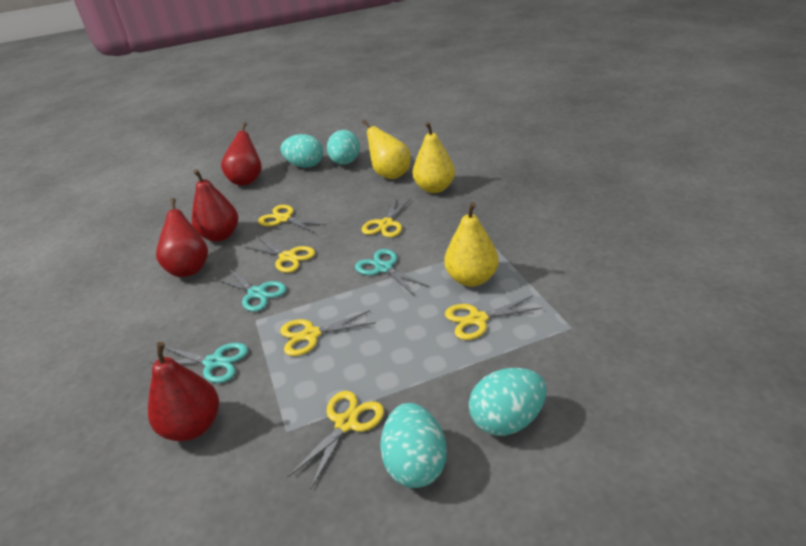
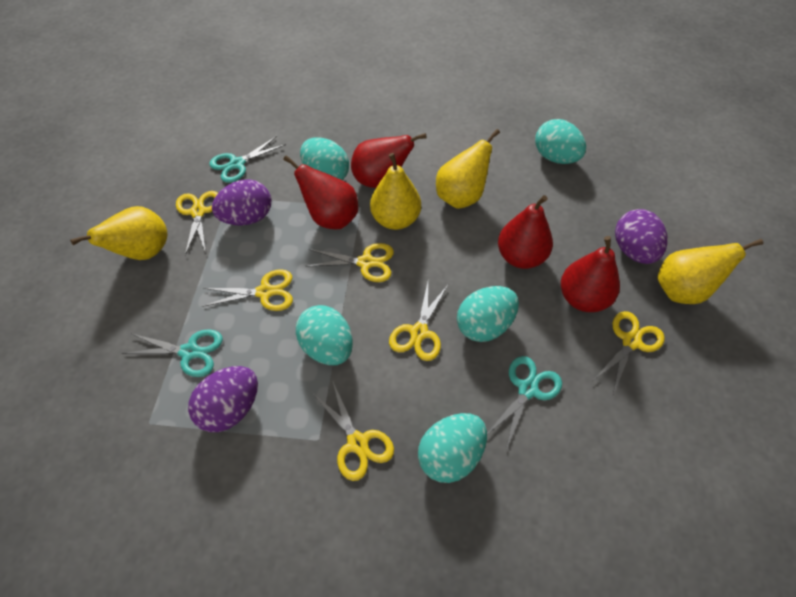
purple egg: 0 -> 3
turquoise egg: 4 -> 5
yellow pear: 3 -> 4

